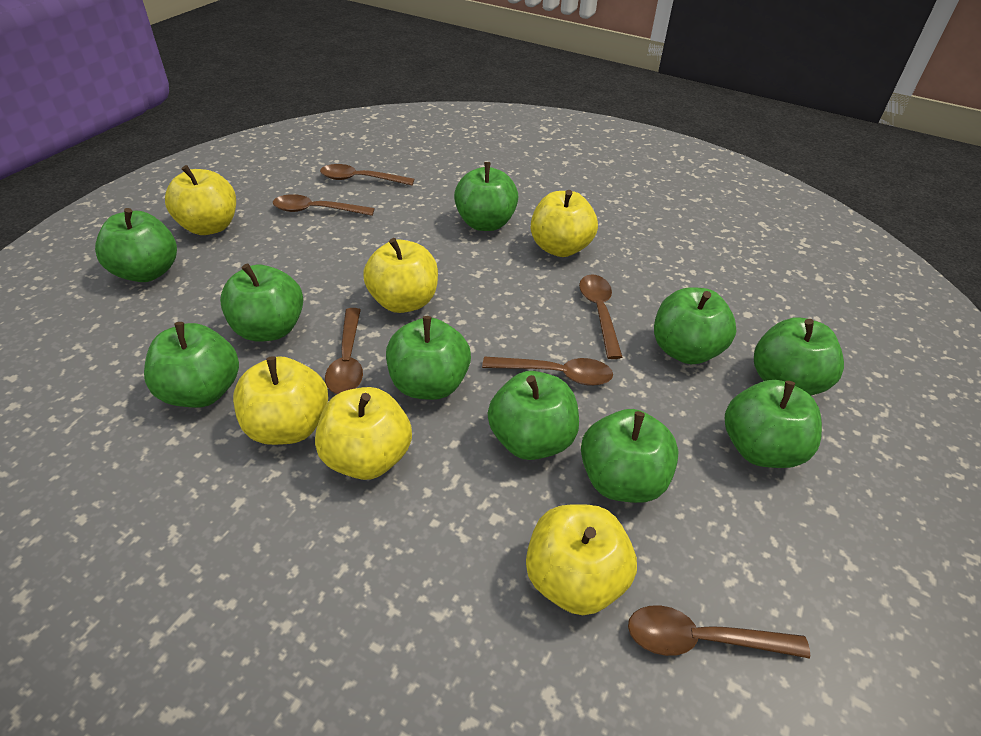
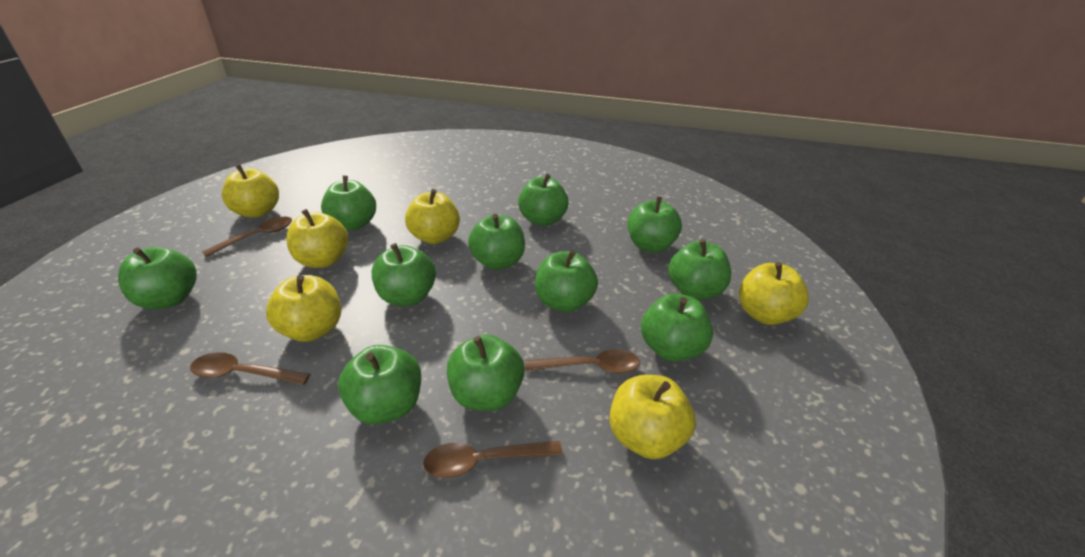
brown spoon: 6 -> 4
green apple: 10 -> 11

